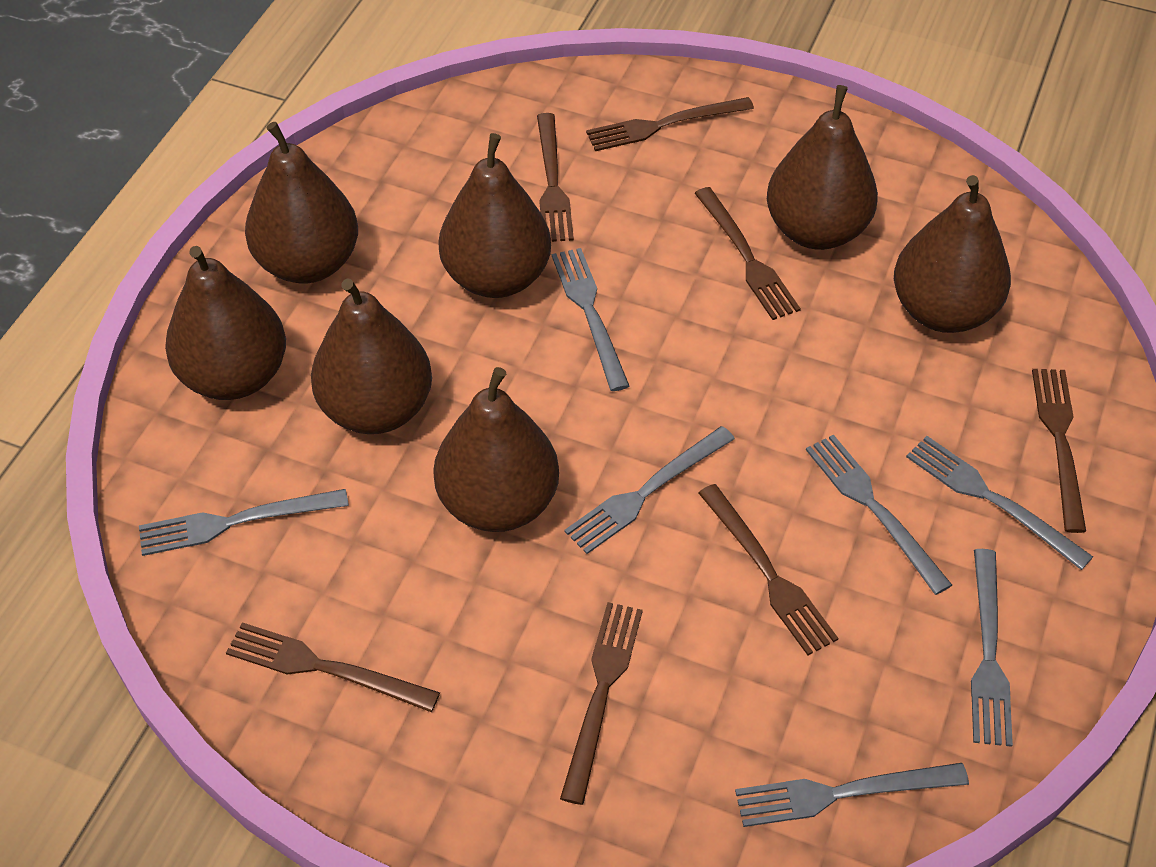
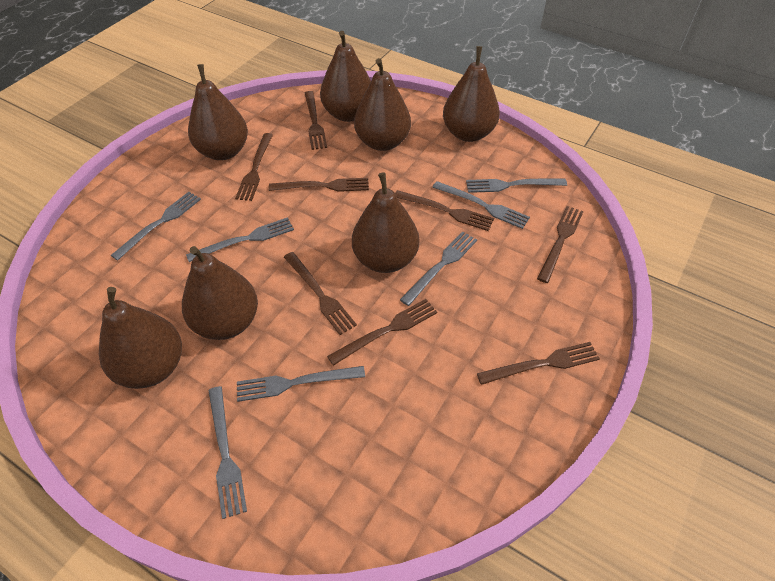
brown fork: 7 -> 8

